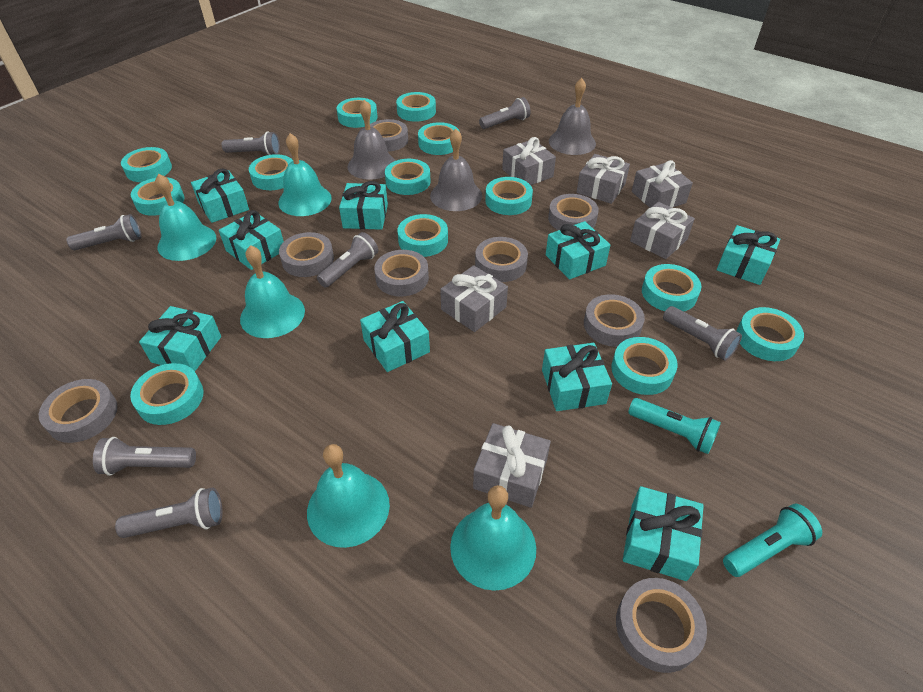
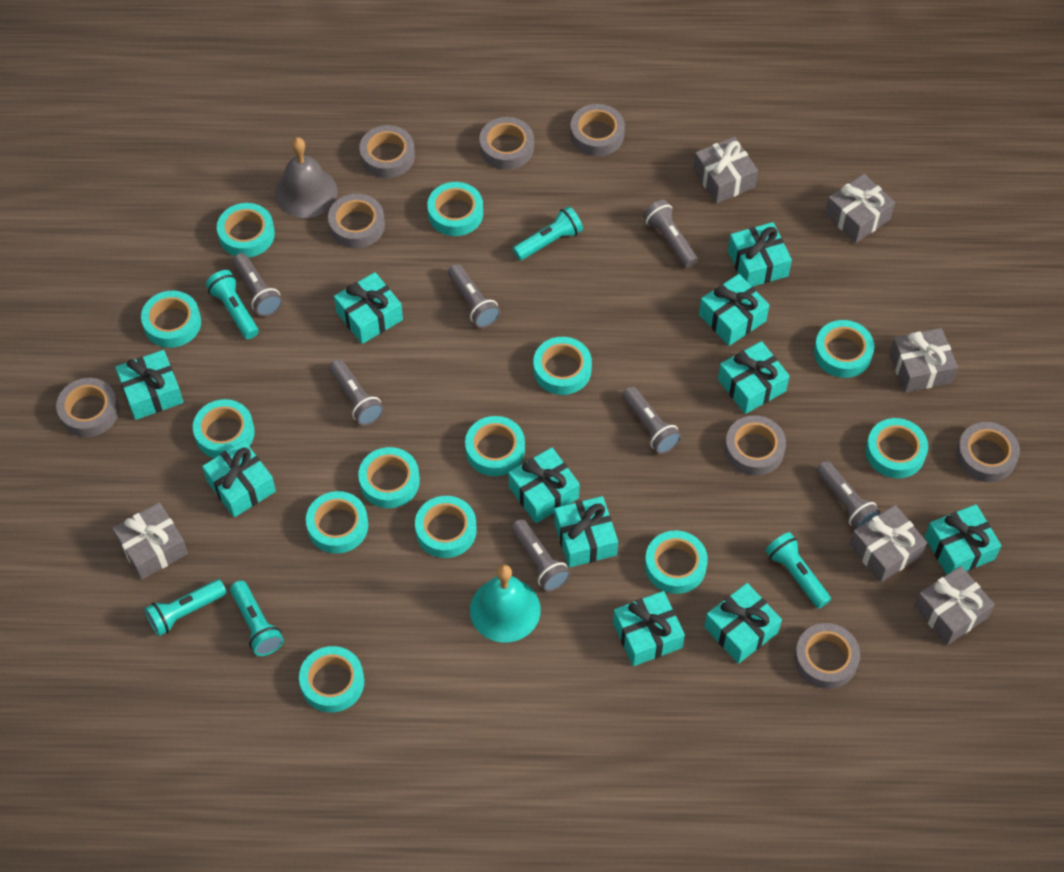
grey bell: 3 -> 1
turquoise bell: 5 -> 1
turquoise flashlight: 2 -> 5
turquoise gift: 9 -> 11

